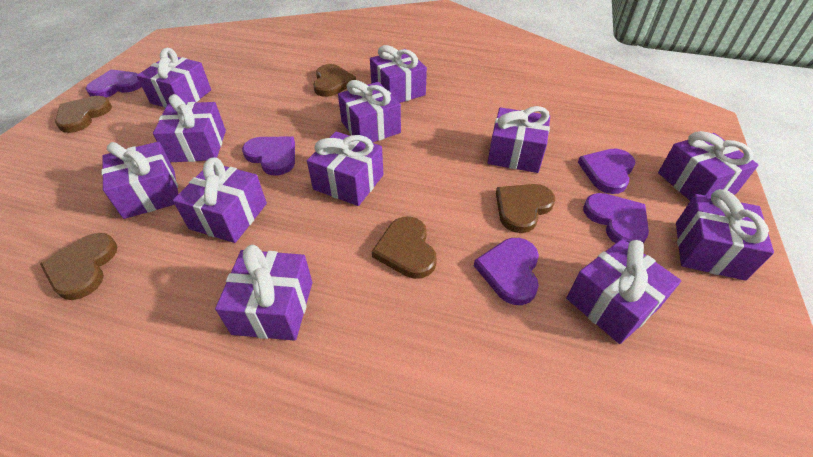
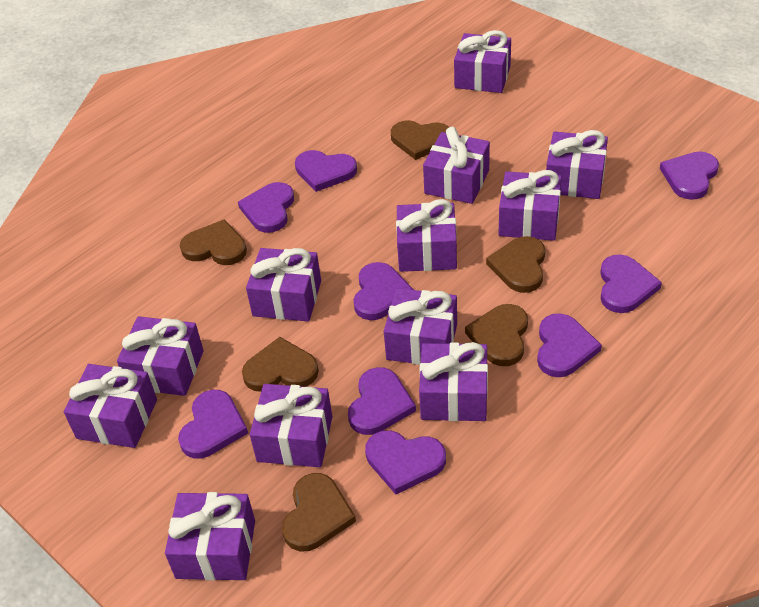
brown heart: 5 -> 6
purple heart: 5 -> 9

